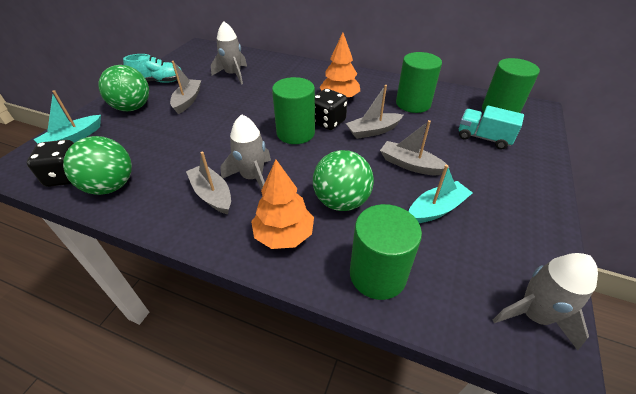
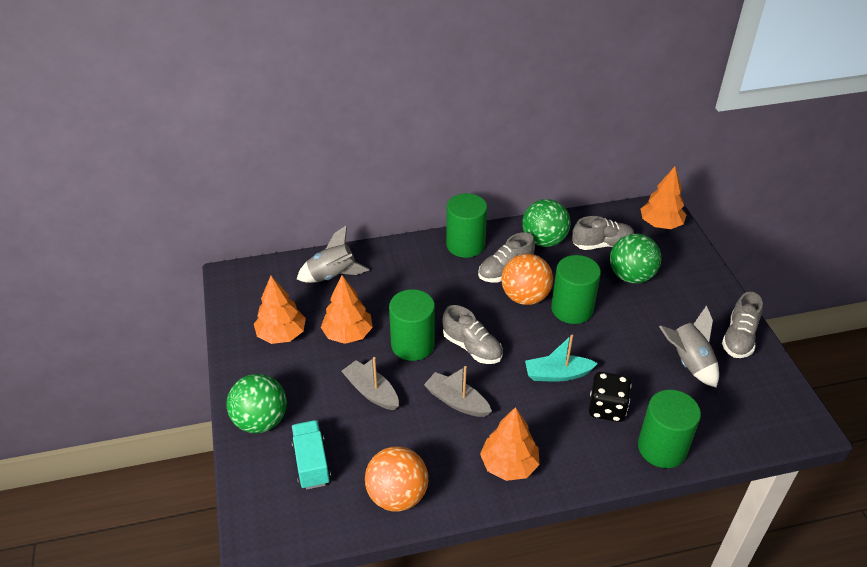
black dice: 2 -> 1
grey boat: 4 -> 2
grey rocket: 3 -> 2
grey shoe: 0 -> 4
orange ball: 0 -> 2
orange tree: 2 -> 4
turquoise boat: 2 -> 1
turquoise shoe: 1 -> 0

